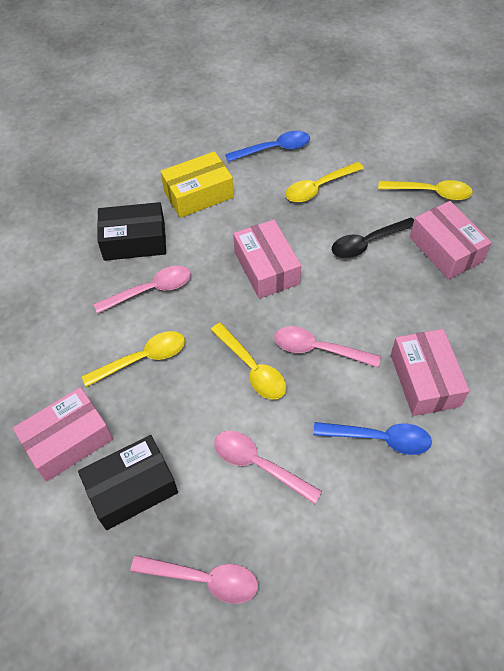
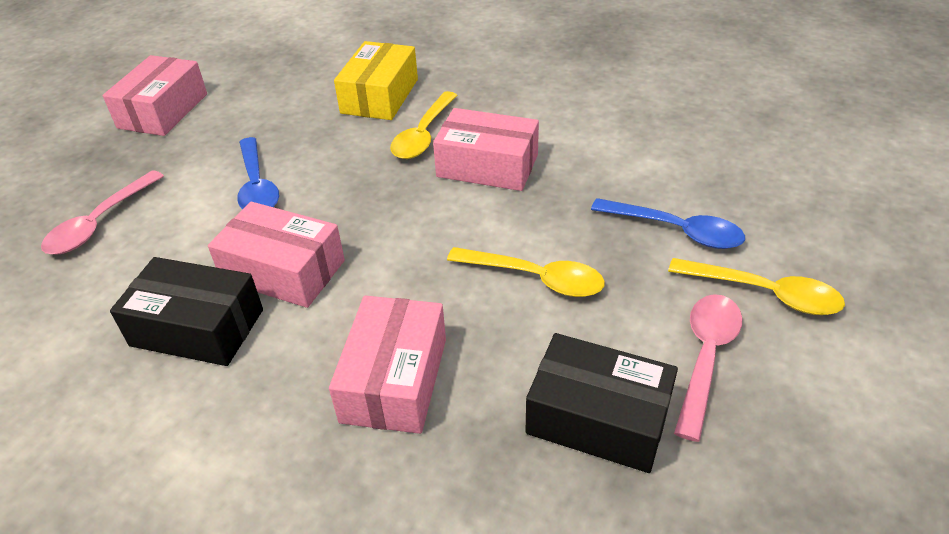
black spoon: 1 -> 0
pink spoon: 4 -> 2
yellow spoon: 4 -> 3

